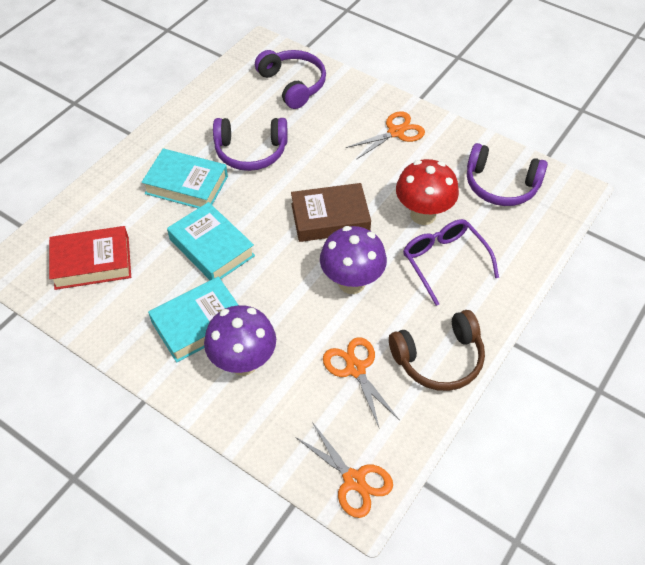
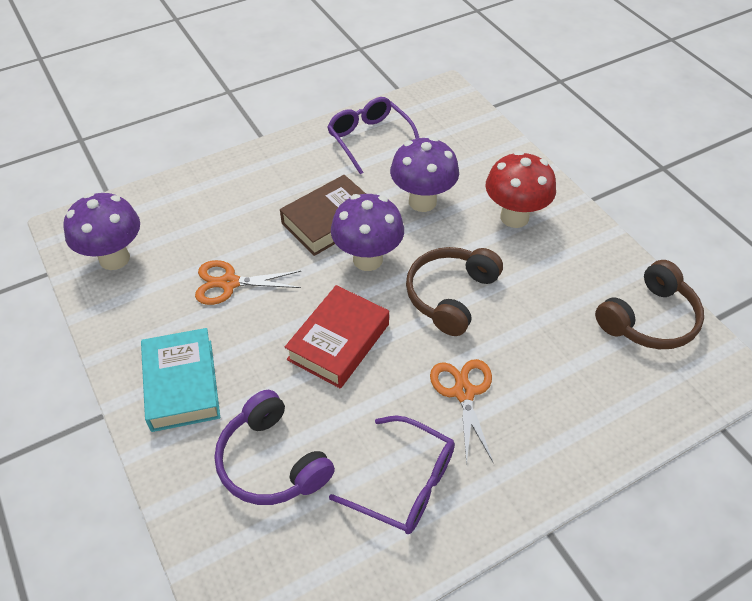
brown headphones: 1 -> 2
orange scissors: 3 -> 2
purple glasses: 1 -> 2
purple headphones: 3 -> 1
purple mushroom: 2 -> 3
turquoise book: 3 -> 1

